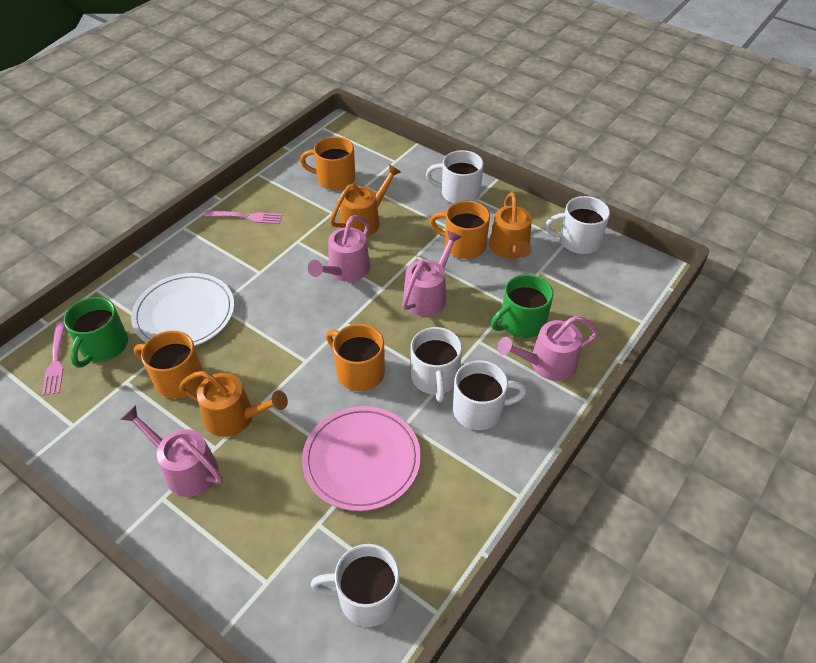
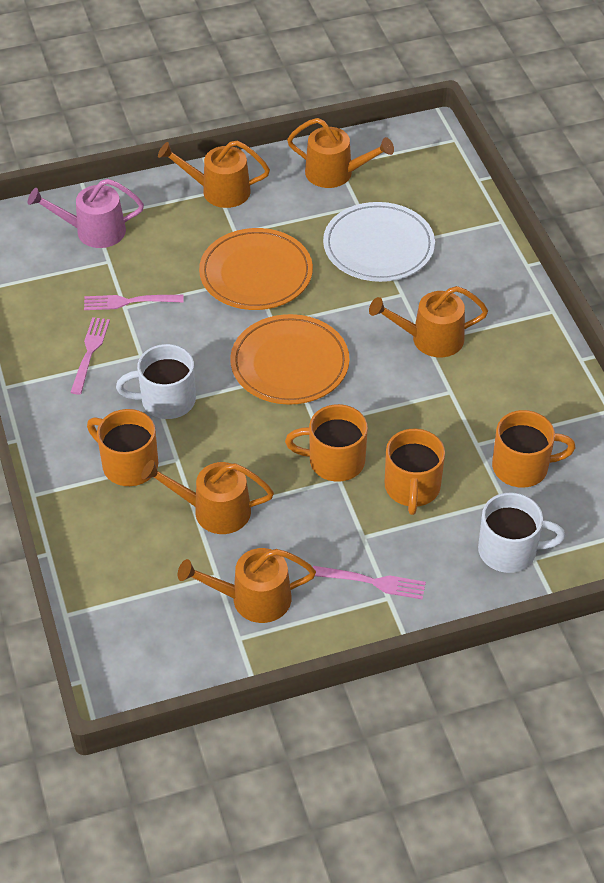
green mug: 2 -> 0
orange plate: 0 -> 2
orange watering can: 3 -> 5
pink fork: 2 -> 3
pink plate: 1 -> 0
pink watering can: 4 -> 1
white mug: 5 -> 2

